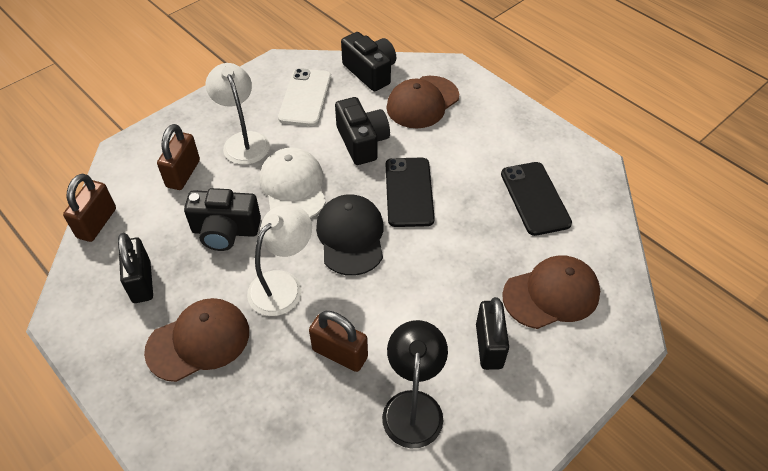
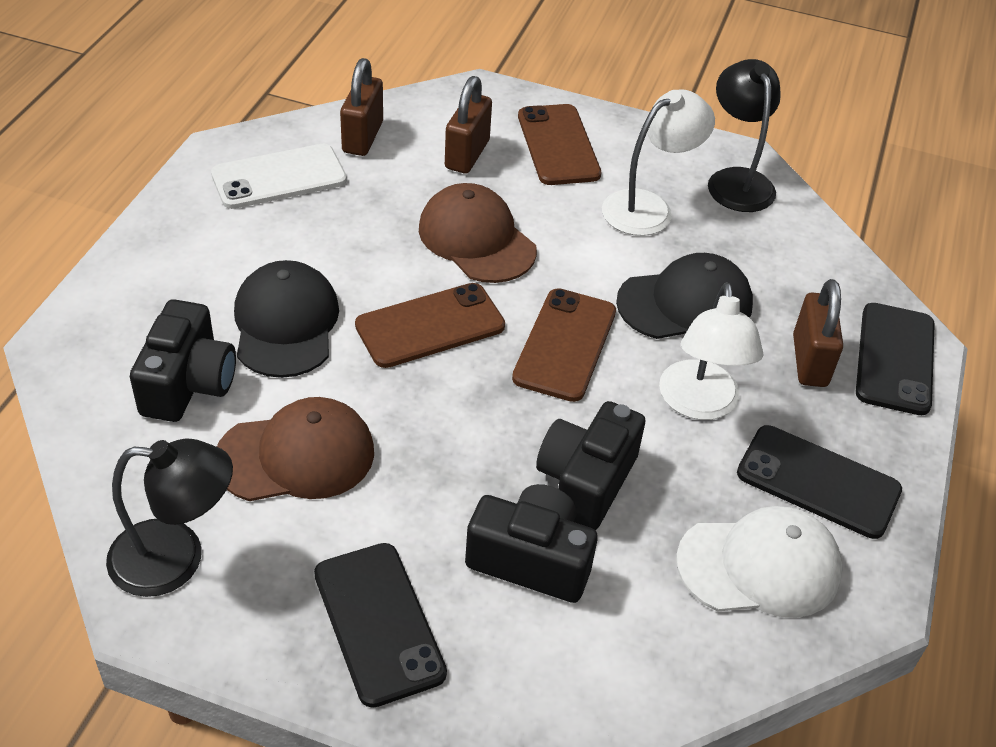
black cap: 1 -> 2
black lamp: 1 -> 2
black padlock: 2 -> 0
black phone: 2 -> 3
brown cap: 3 -> 2
brown phone: 0 -> 3

